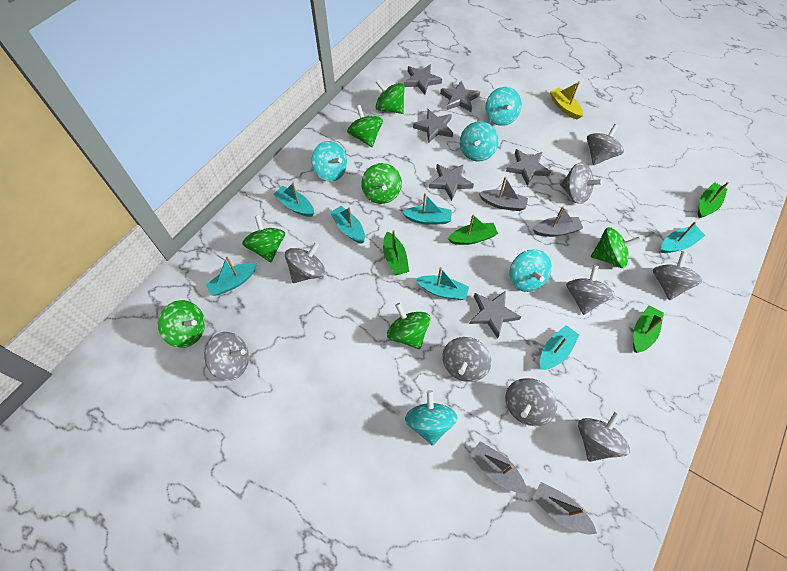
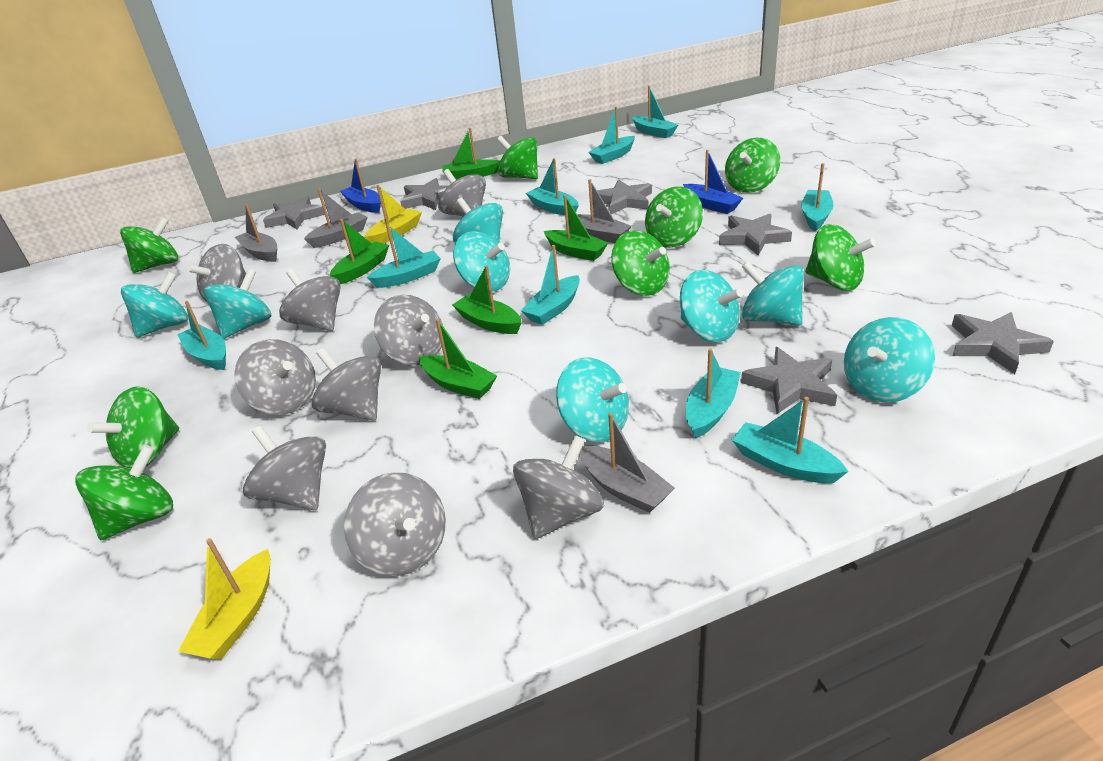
blue boat: 0 -> 2
green boat: 4 -> 5
green spinning top: 7 -> 8
turquoise boat: 7 -> 9
turquoise spinning top: 5 -> 8
yellow boat: 1 -> 2

